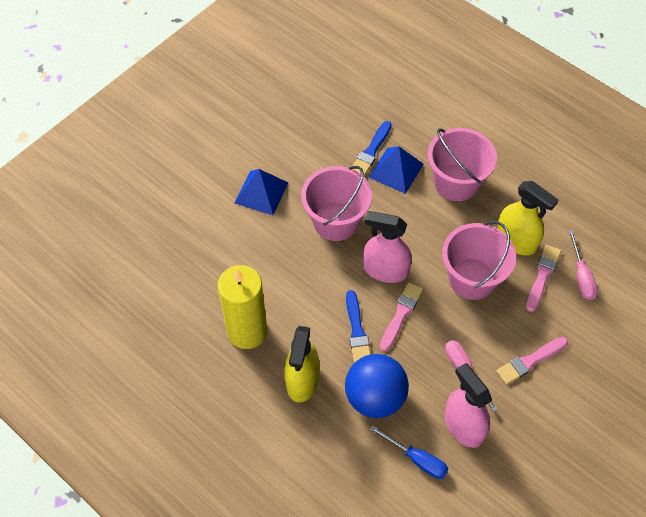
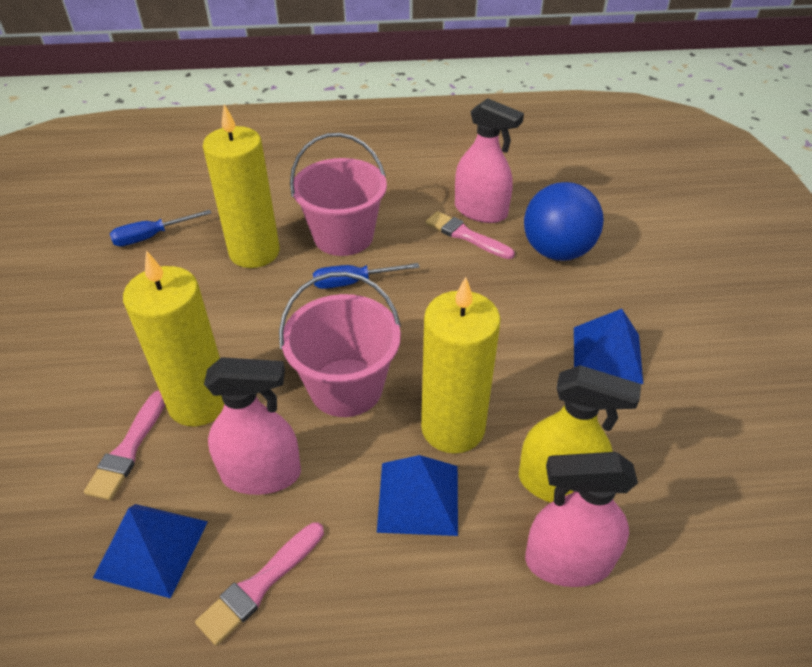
blue brush: 2 -> 0
blue pyramid: 2 -> 3
blue screwdriver: 1 -> 2
pink bucket: 3 -> 2
pink screwdriver: 2 -> 0
pink spray bottle: 2 -> 3
yellow candle: 1 -> 3
yellow spray bottle: 2 -> 1

